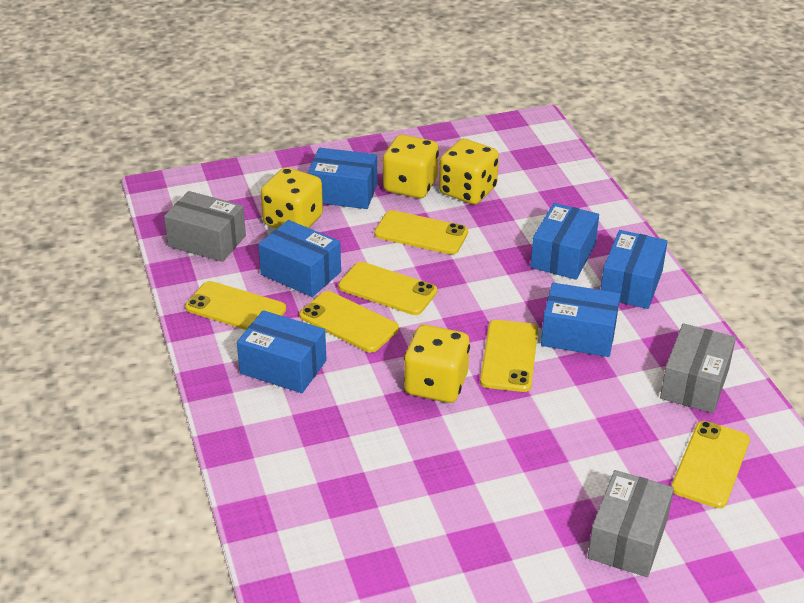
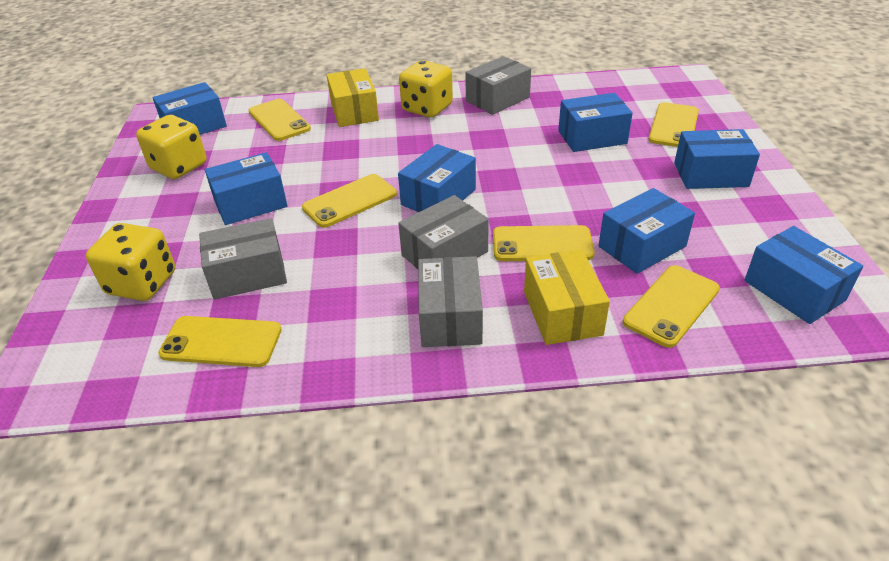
blue box: 6 -> 7
grey box: 3 -> 4
yellow box: 0 -> 2
yellow dice: 4 -> 3

